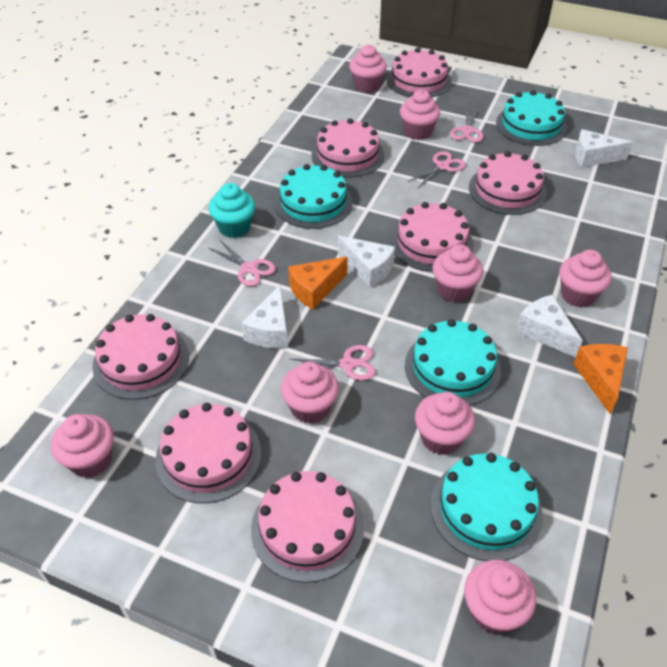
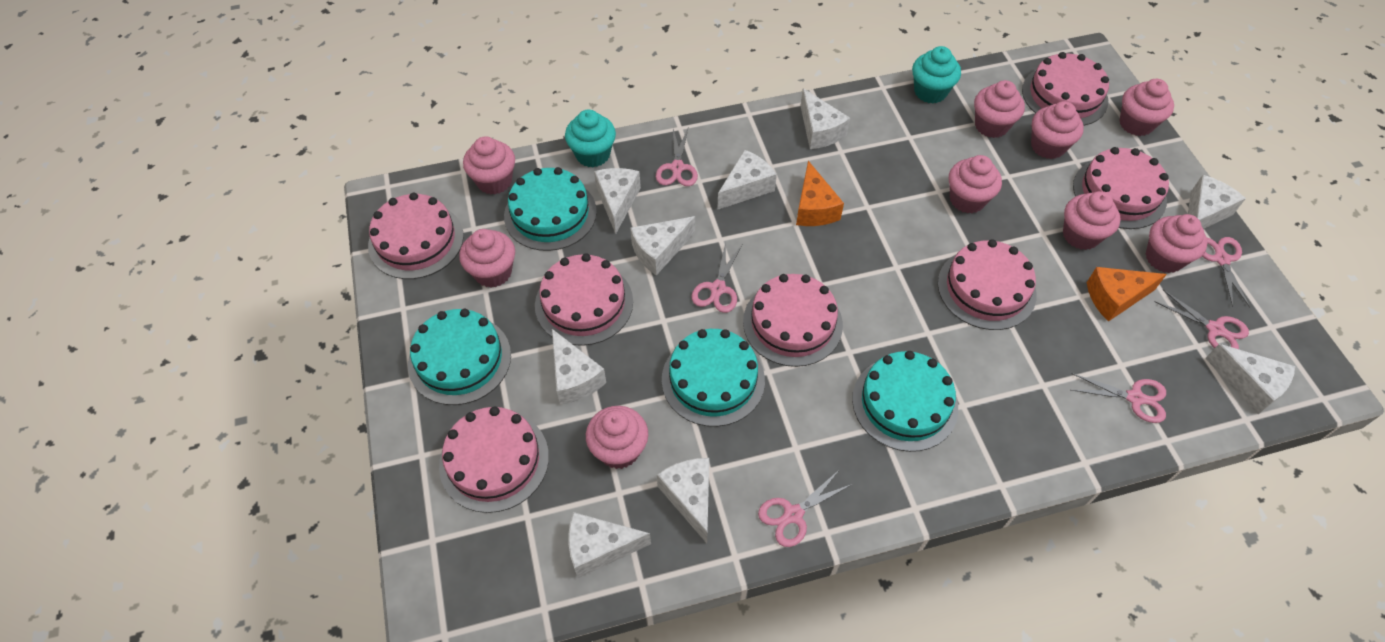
pink cupcake: 8 -> 9
pink scissors: 4 -> 6
turquoise cupcake: 1 -> 2
white cheese: 4 -> 9

